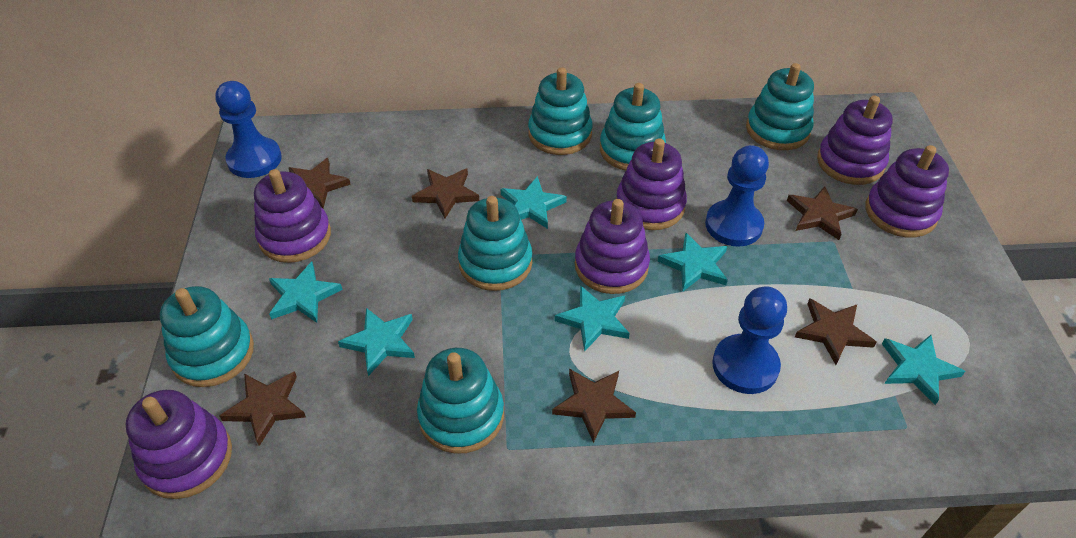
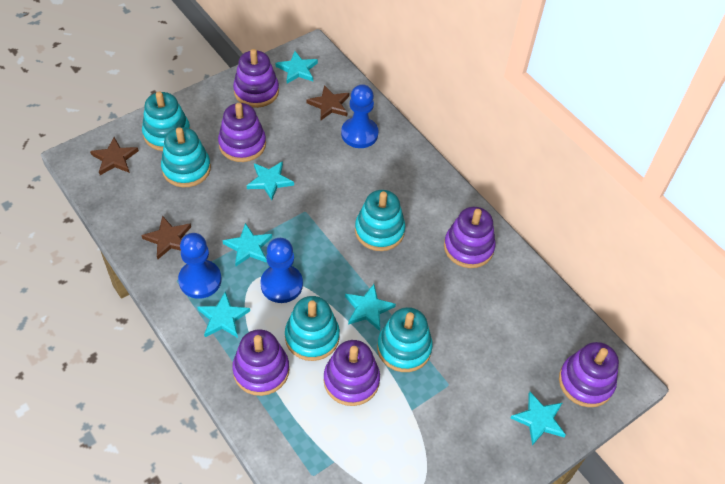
brown star: 6 -> 3
turquoise stacking toy: 6 -> 5

